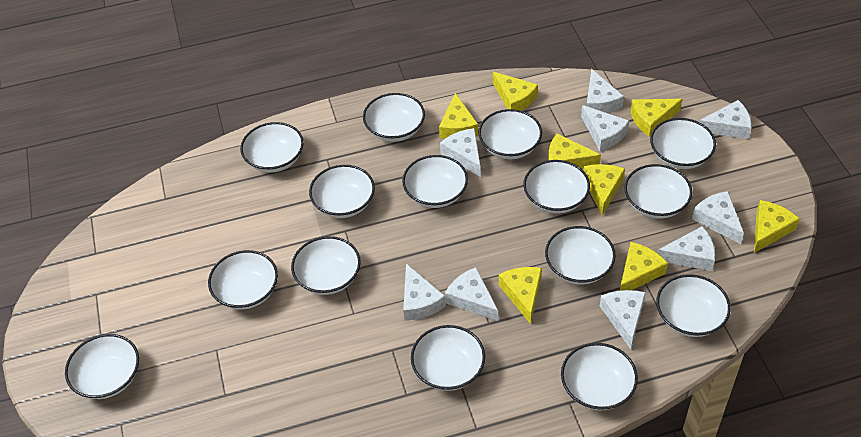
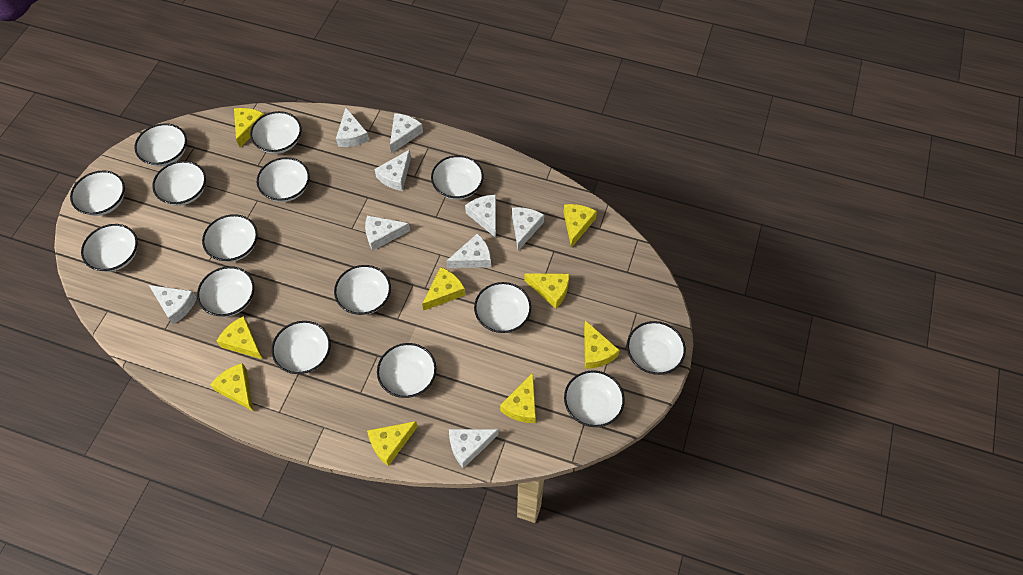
yellow cheese: 8 -> 9

